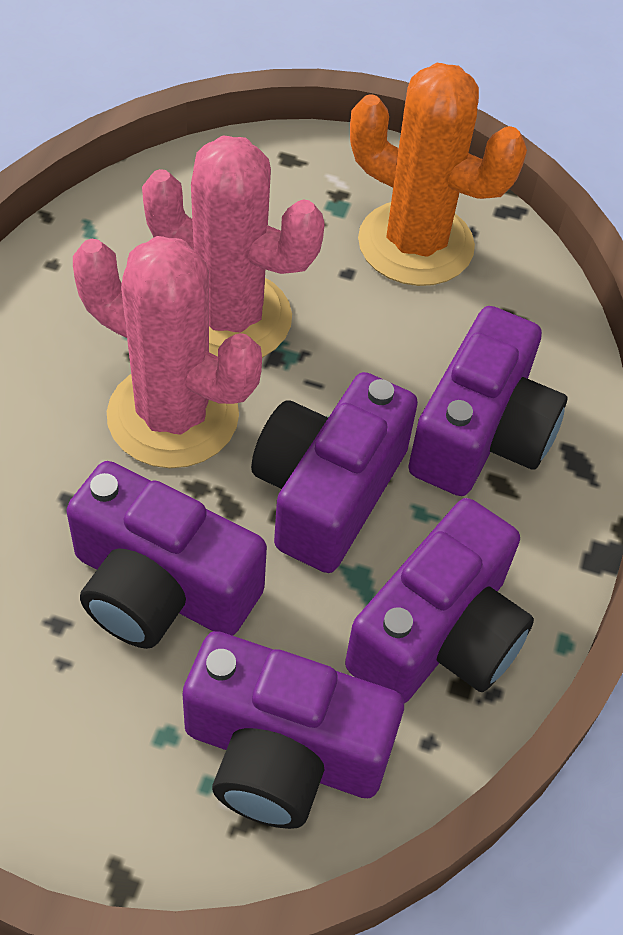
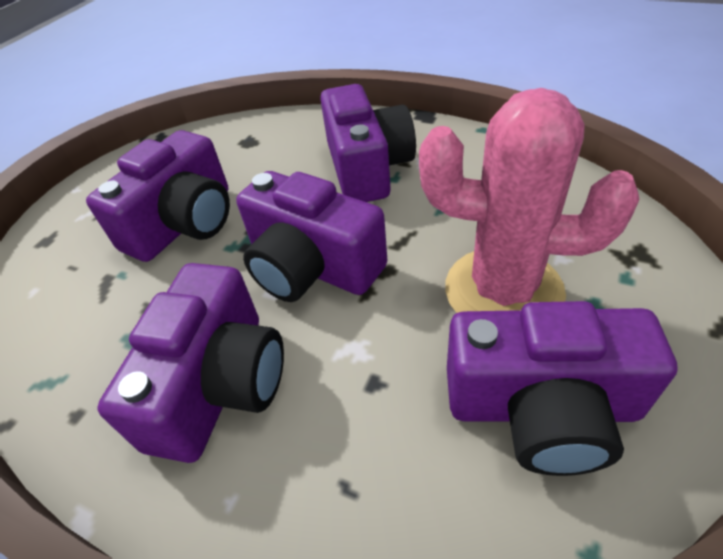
orange cactus: 1 -> 0
pink cactus: 2 -> 1

